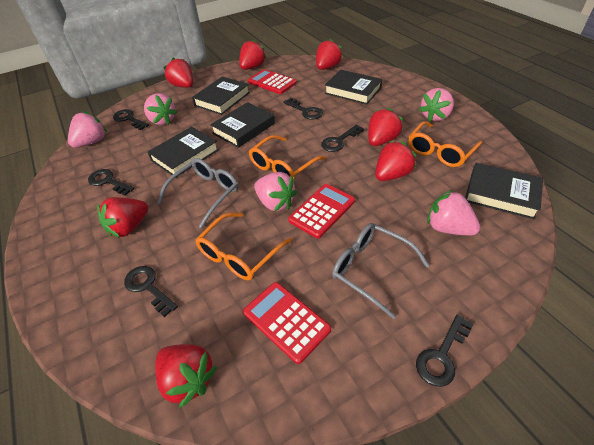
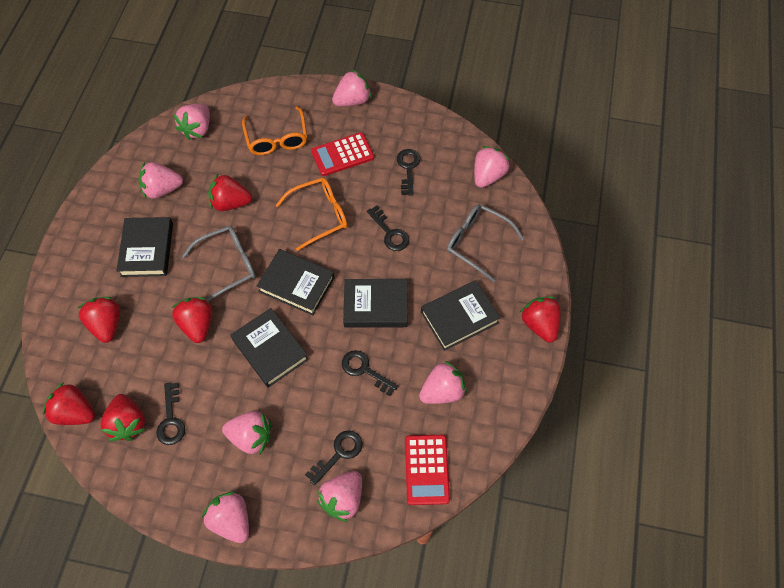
black key: 6 -> 5
orange glasses: 3 -> 2
pink strawberry: 5 -> 8
red calculator: 3 -> 2
red strawberry: 7 -> 6

